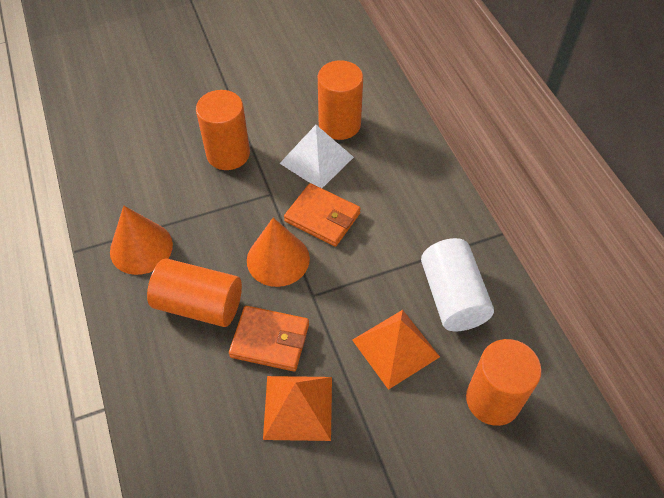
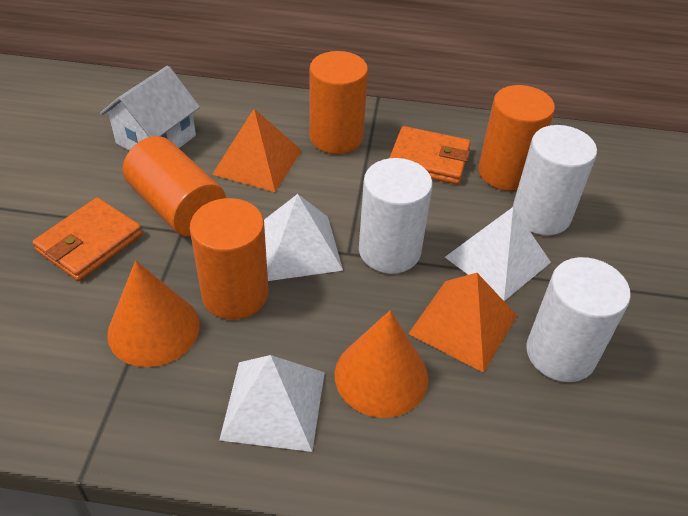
white cylinder: 1 -> 3
white house: 0 -> 1
white pyramid: 1 -> 3

